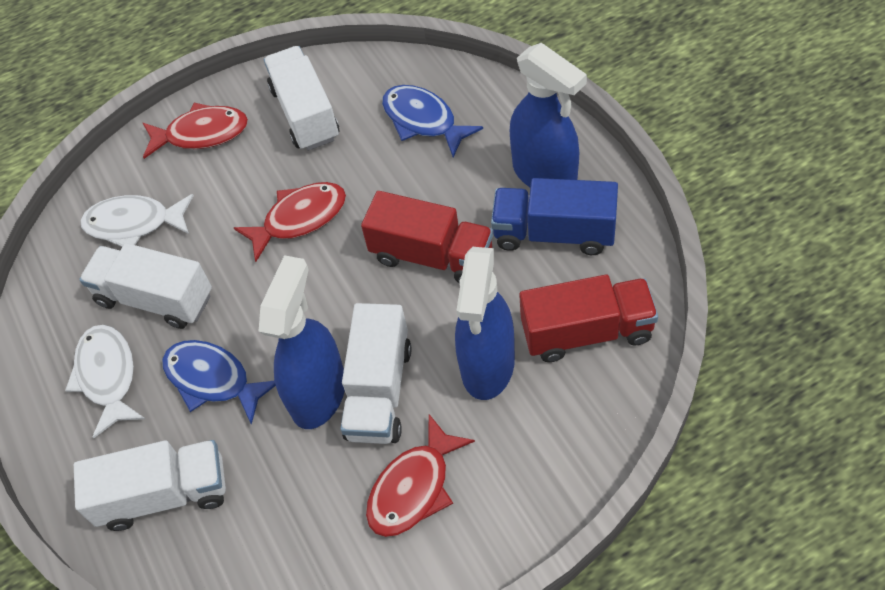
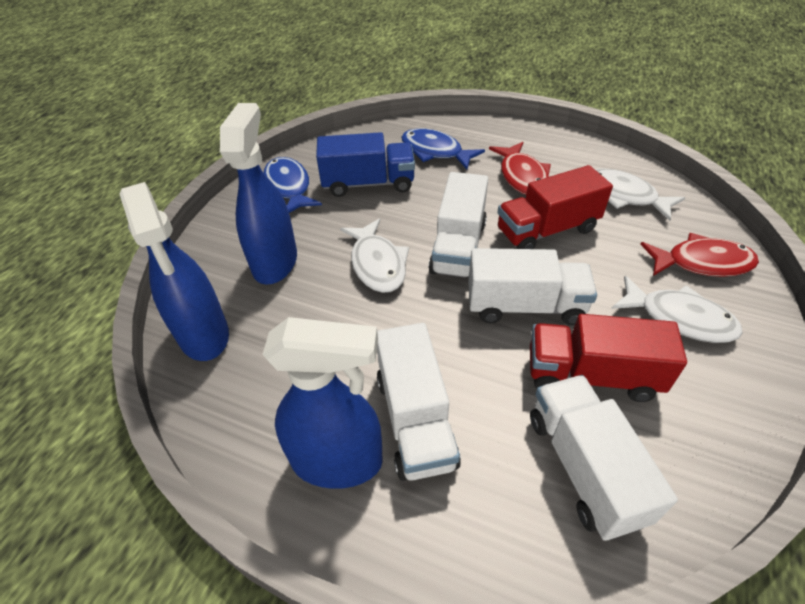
red fish: 3 -> 2
white fish: 2 -> 3

